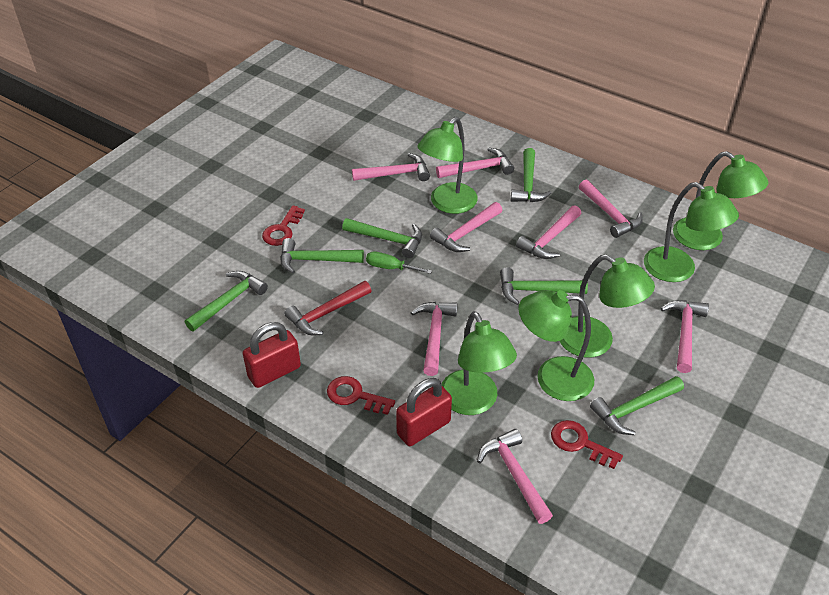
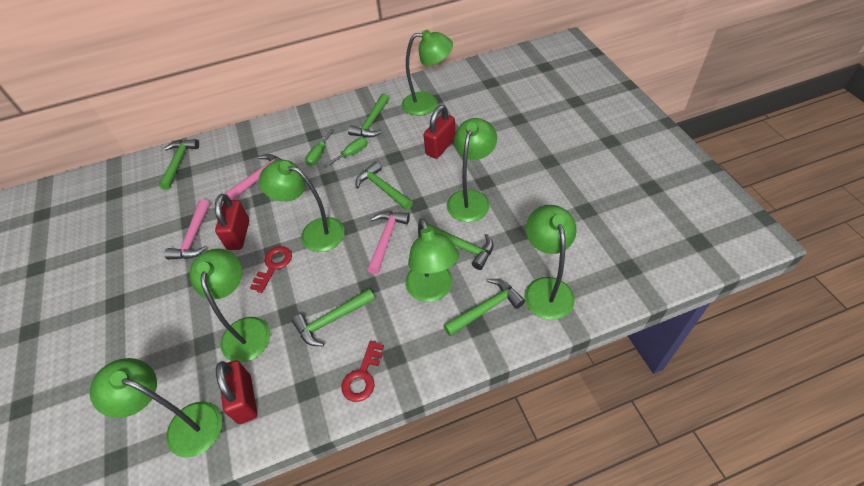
green lamp: 6 -> 7
green screwdriver: 1 -> 2
pink hammer: 8 -> 3
red hammer: 1 -> 0
red key: 3 -> 2
red padlock: 2 -> 3

